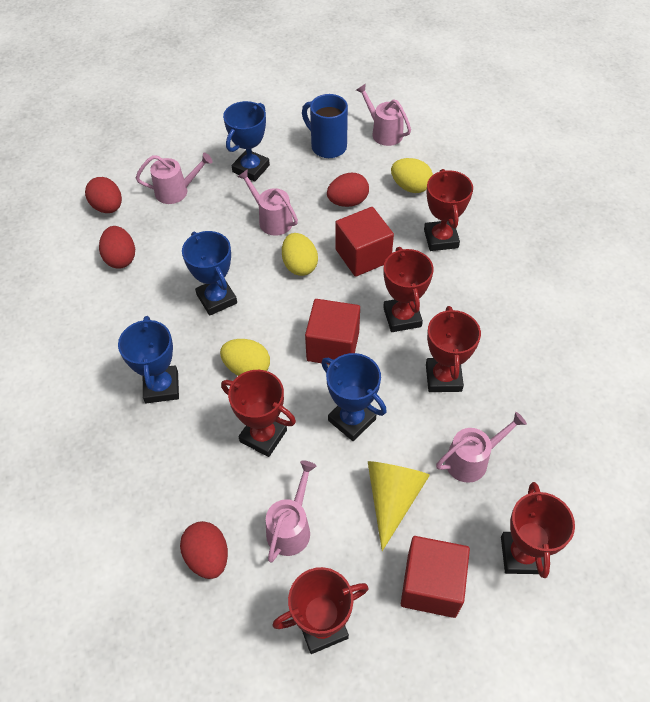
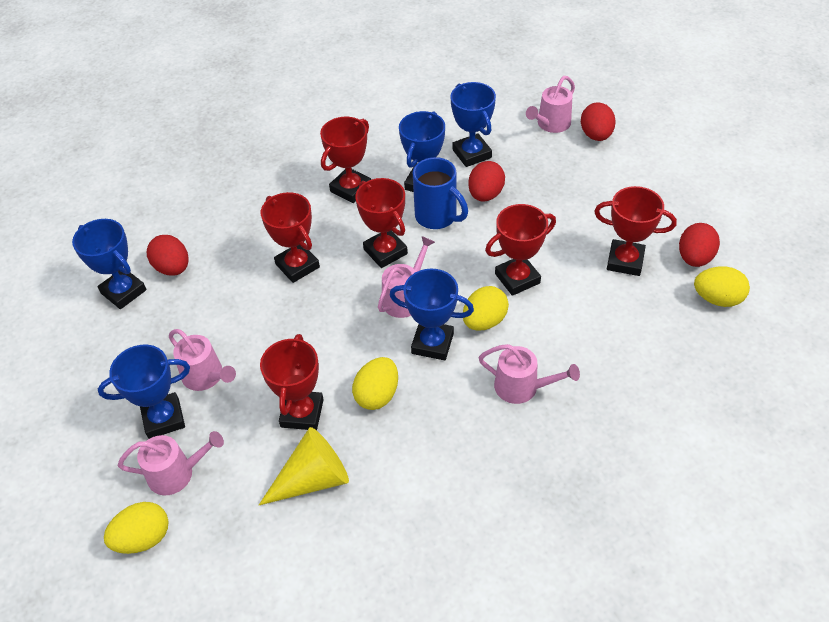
blue trophy: 4 -> 5
red cube: 3 -> 0
yellow egg: 3 -> 4

